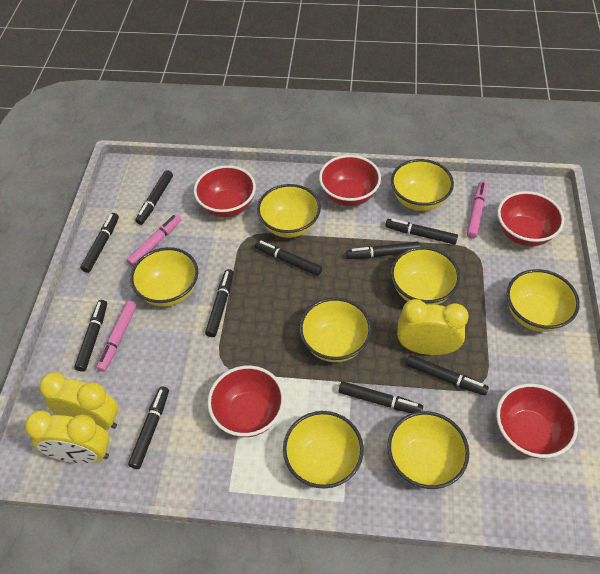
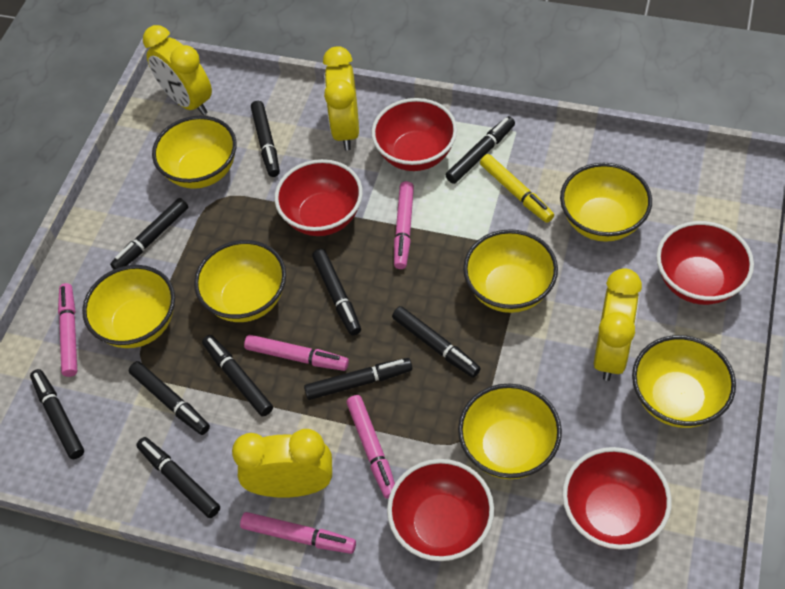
pink marker: 3 -> 5
yellow bowl: 8 -> 7
yellow clock: 3 -> 4
yellow marker: 0 -> 1

